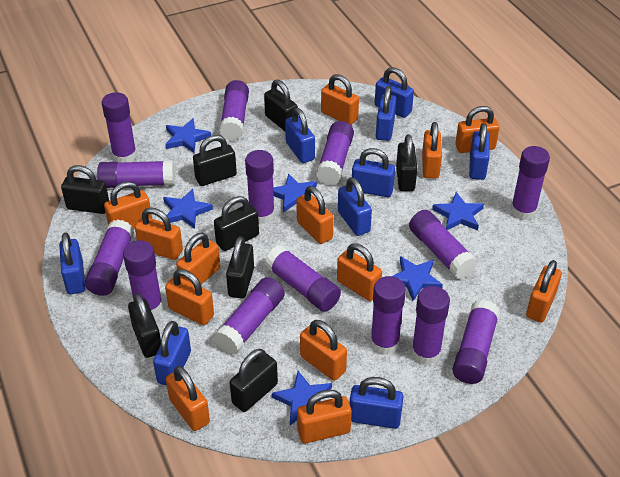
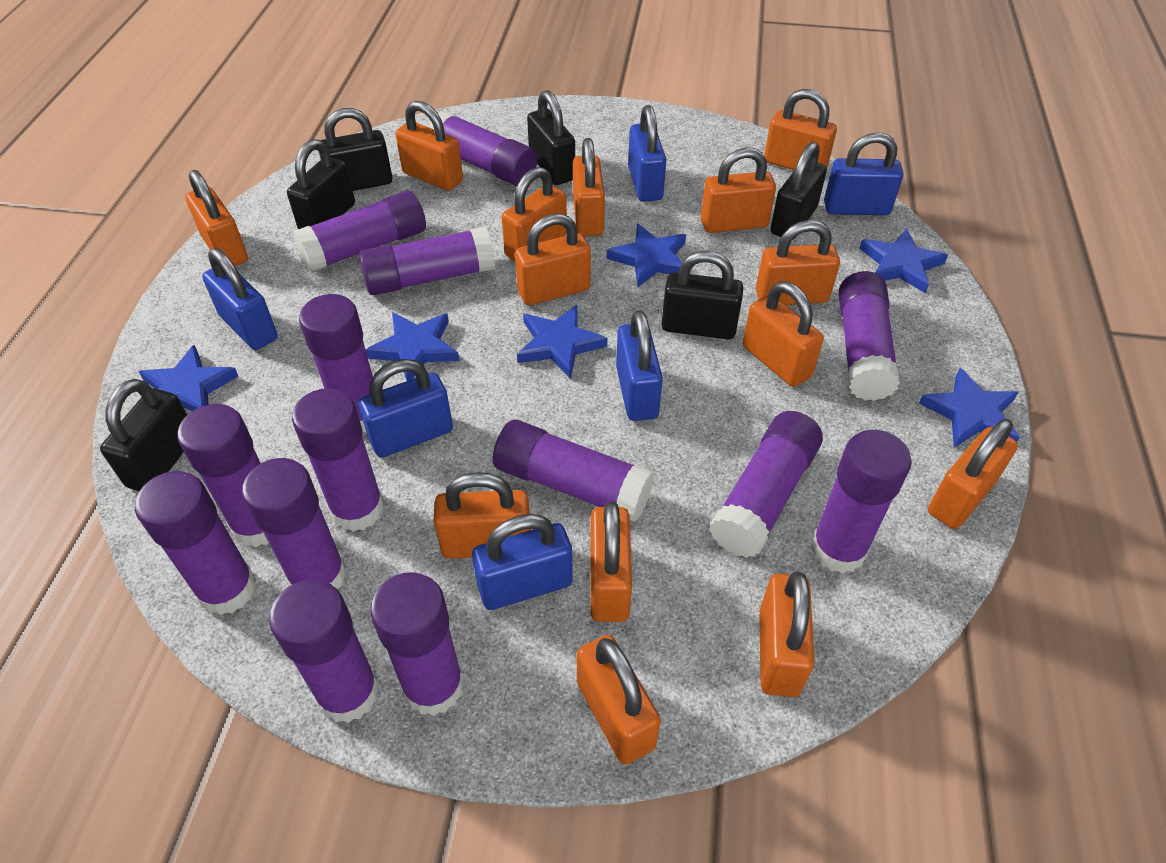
black padlock: 8 -> 6
blue padlock: 9 -> 6
orange padlock: 13 -> 14

